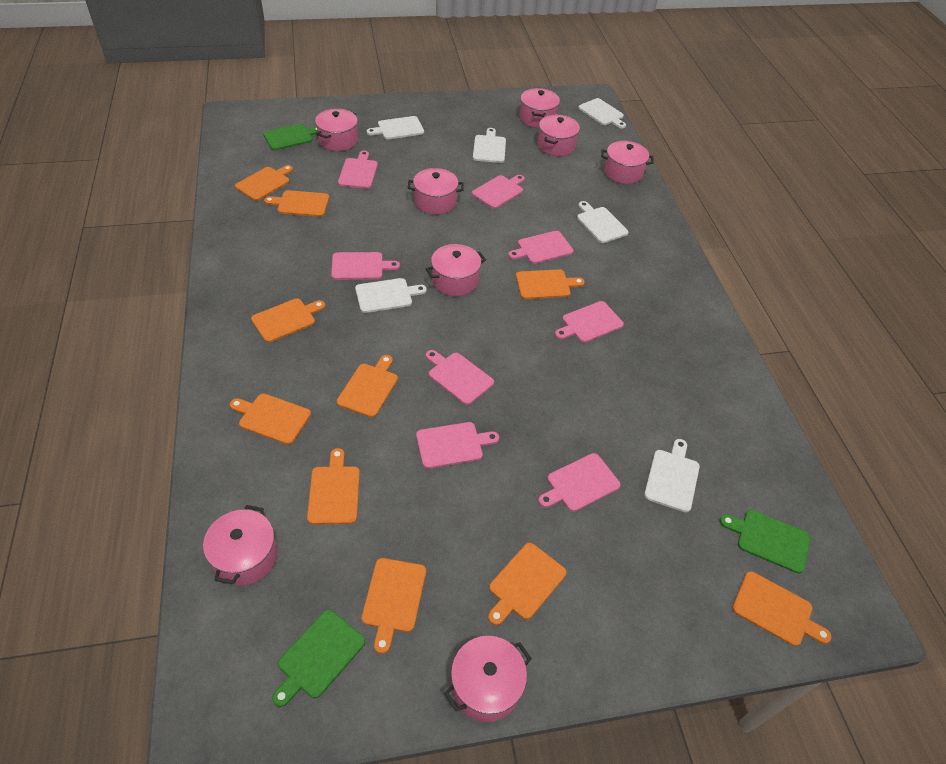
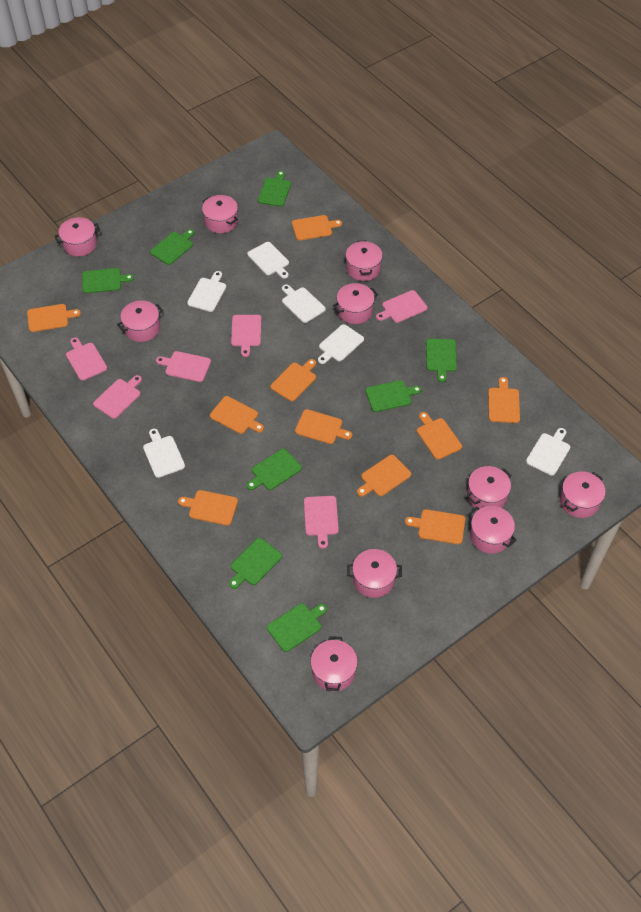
green cutting board: 3 -> 8
pink cutting board: 8 -> 6
pink pot: 8 -> 10

